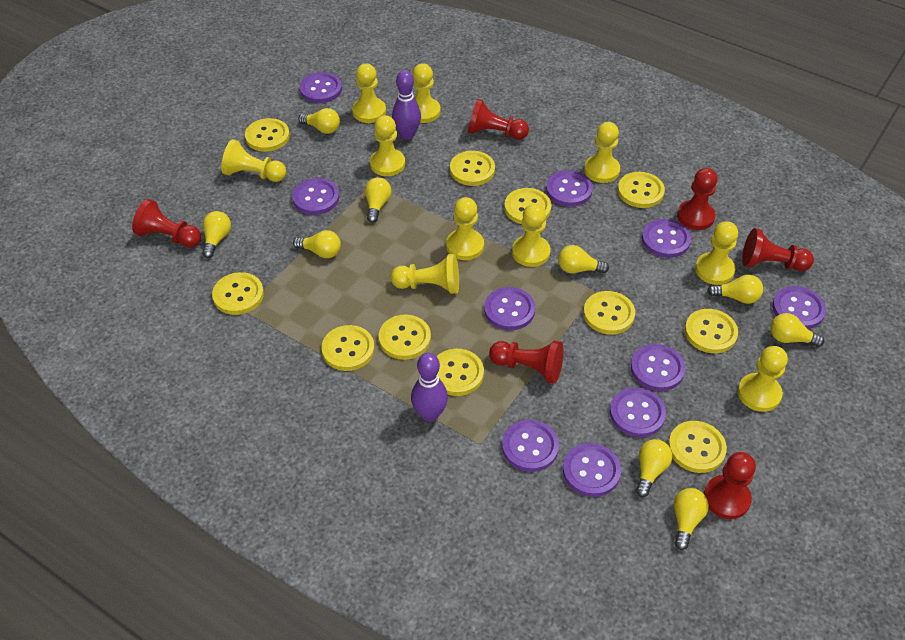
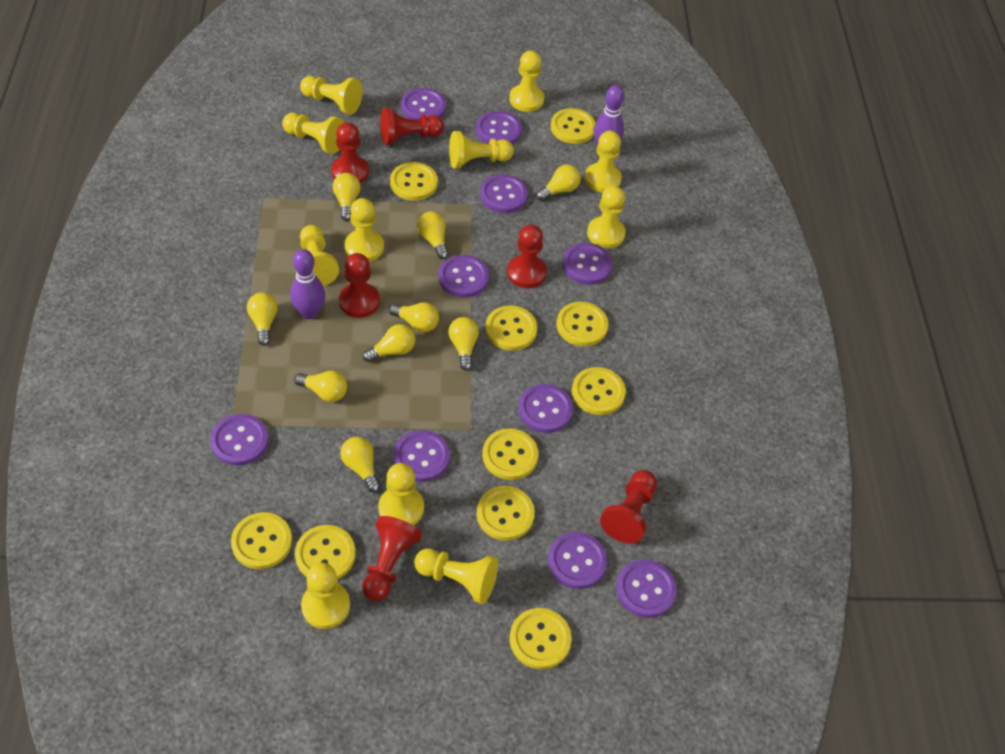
yellow button: 11 -> 10
yellow pawn: 10 -> 11

